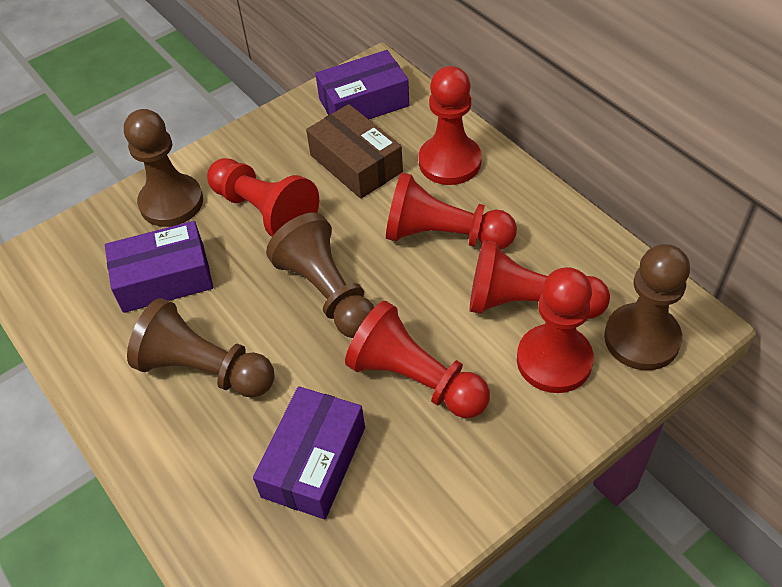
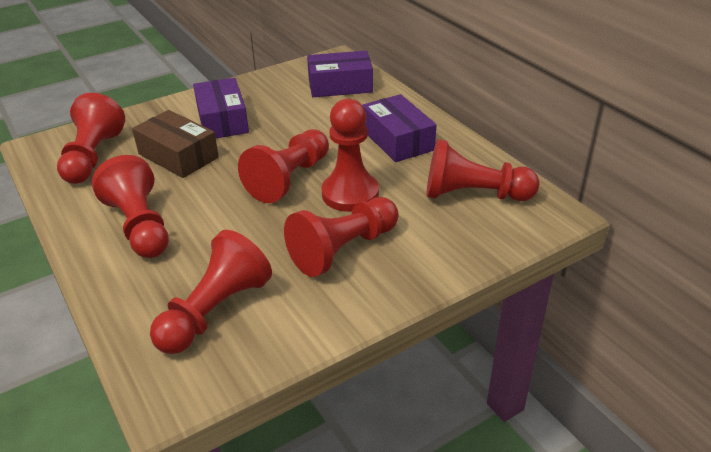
brown pawn: 4 -> 0
red pawn: 6 -> 7

